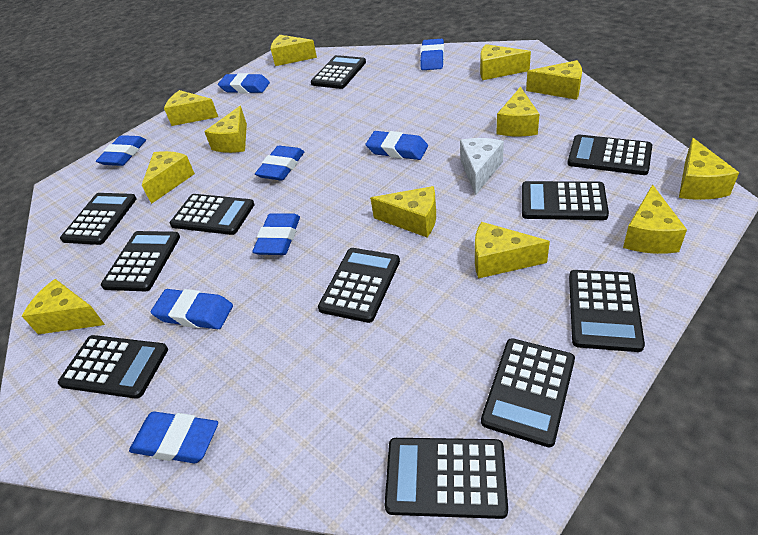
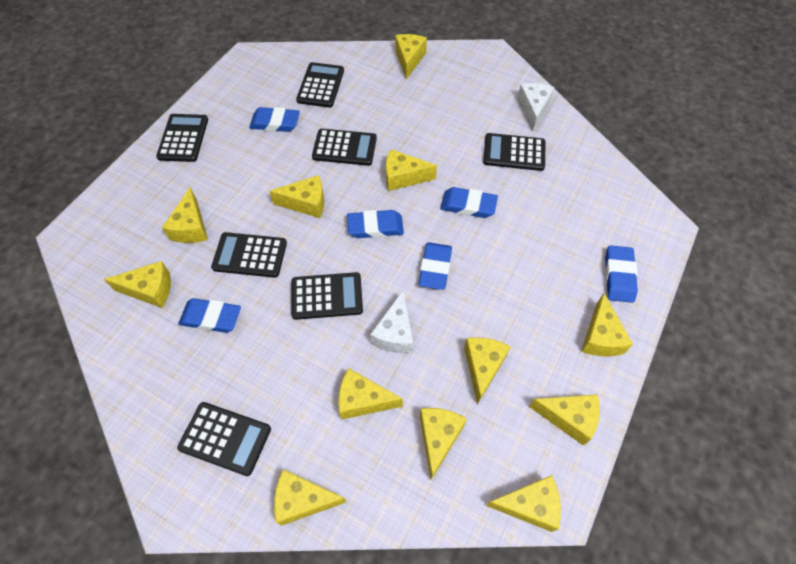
black calculator: 11 -> 7
blue eraser: 8 -> 6
white cheese: 1 -> 2

